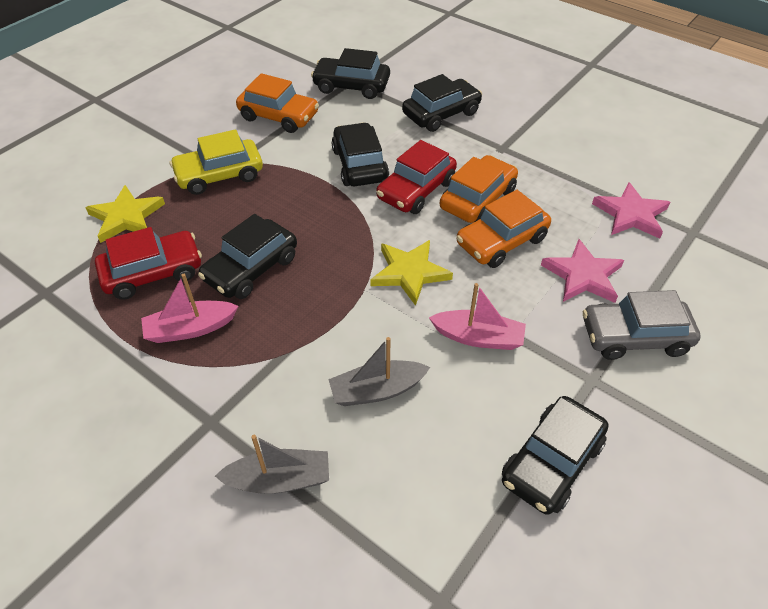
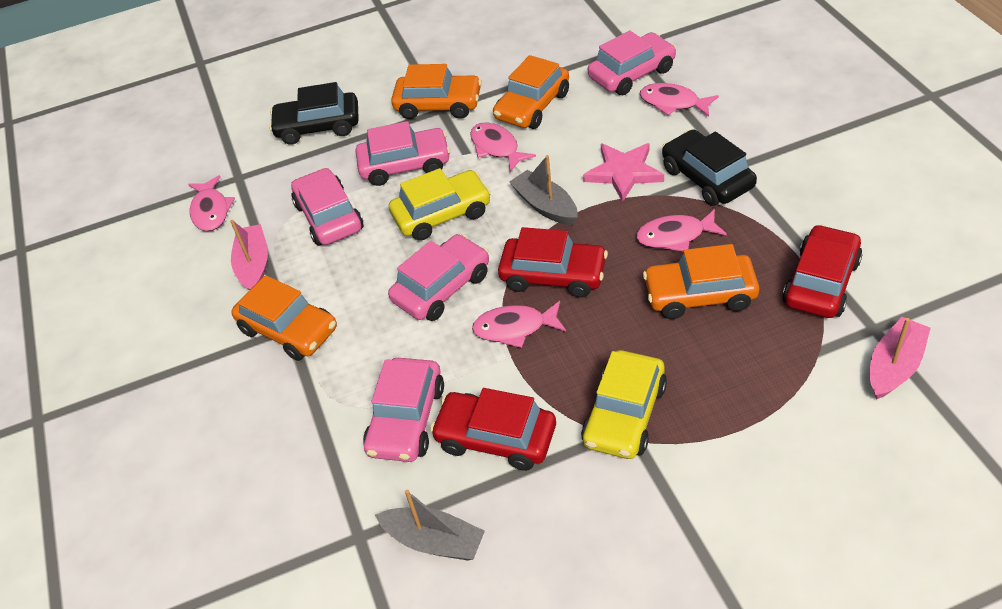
black car: 5 -> 2
grey car: 1 -> 0
orange car: 3 -> 4
pink car: 0 -> 5
pink fish: 0 -> 5
pink star: 2 -> 1
red car: 2 -> 3
yellow car: 1 -> 2
yellow star: 2 -> 0

